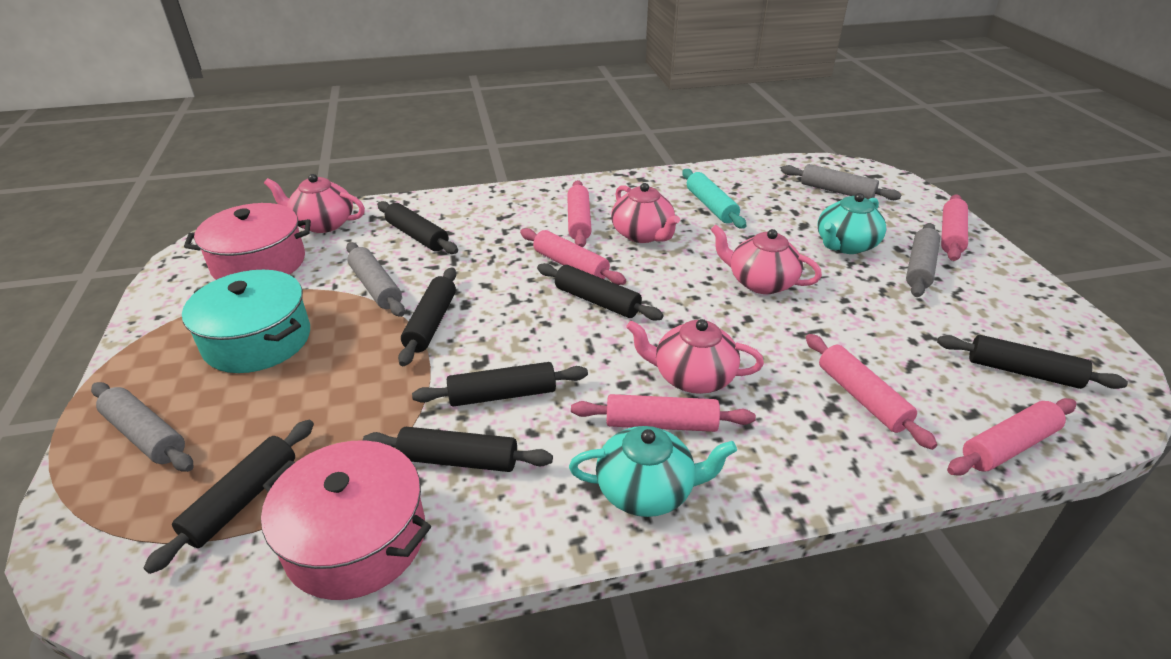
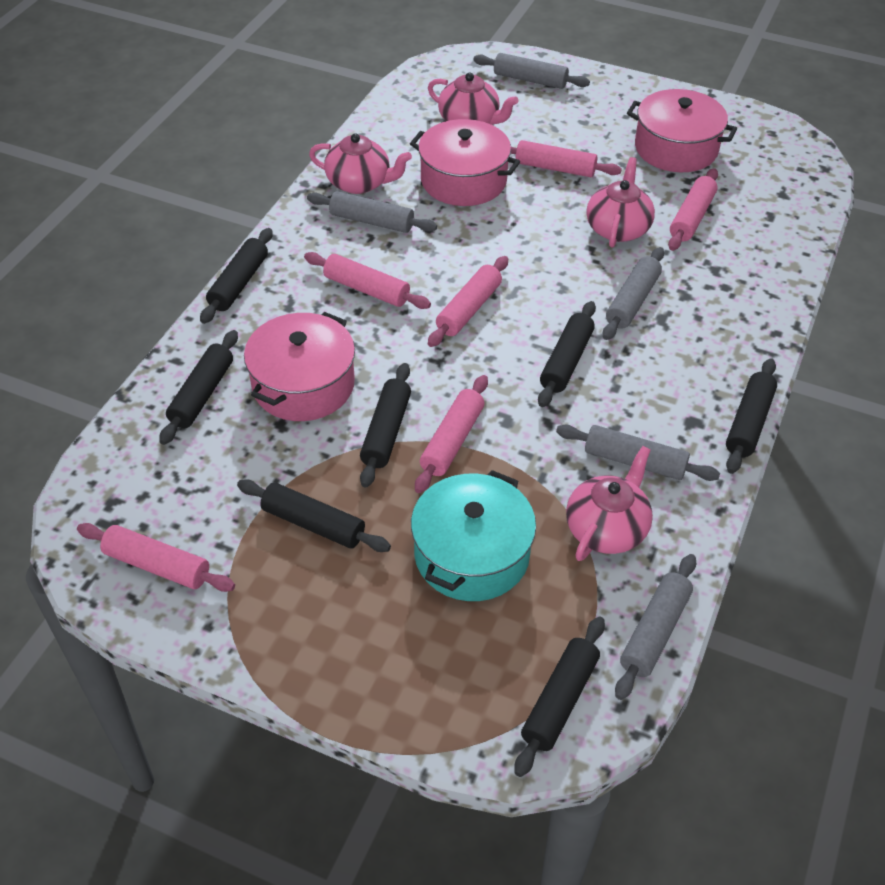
grey rolling pin: 4 -> 5
pink pot: 2 -> 3
turquoise rolling pin: 1 -> 0
turquoise teapot: 2 -> 0

